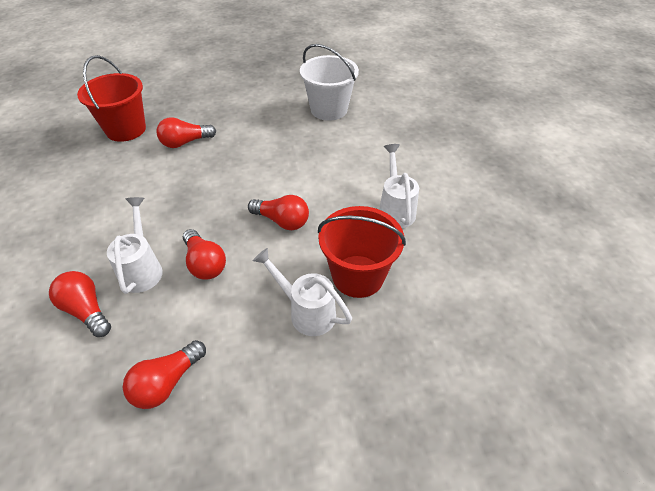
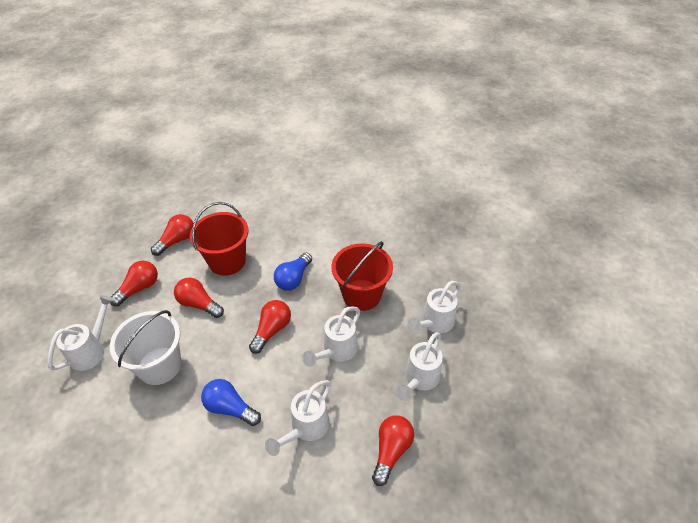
blue light bulb: 0 -> 2
white watering can: 3 -> 5

